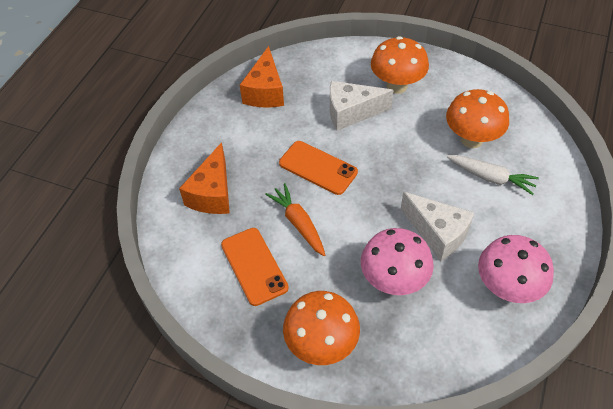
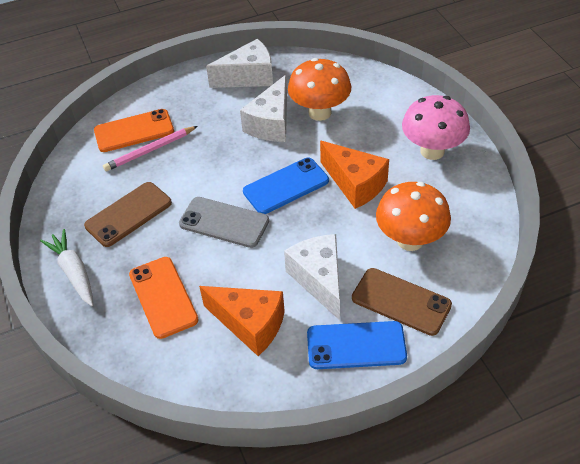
blue phone: 0 -> 2
brown phone: 0 -> 2
grey phone: 0 -> 1
orange carrot: 1 -> 0
orange mushroom: 3 -> 2
pink mushroom: 2 -> 1
pink pencil: 0 -> 1
white cheese: 2 -> 3

